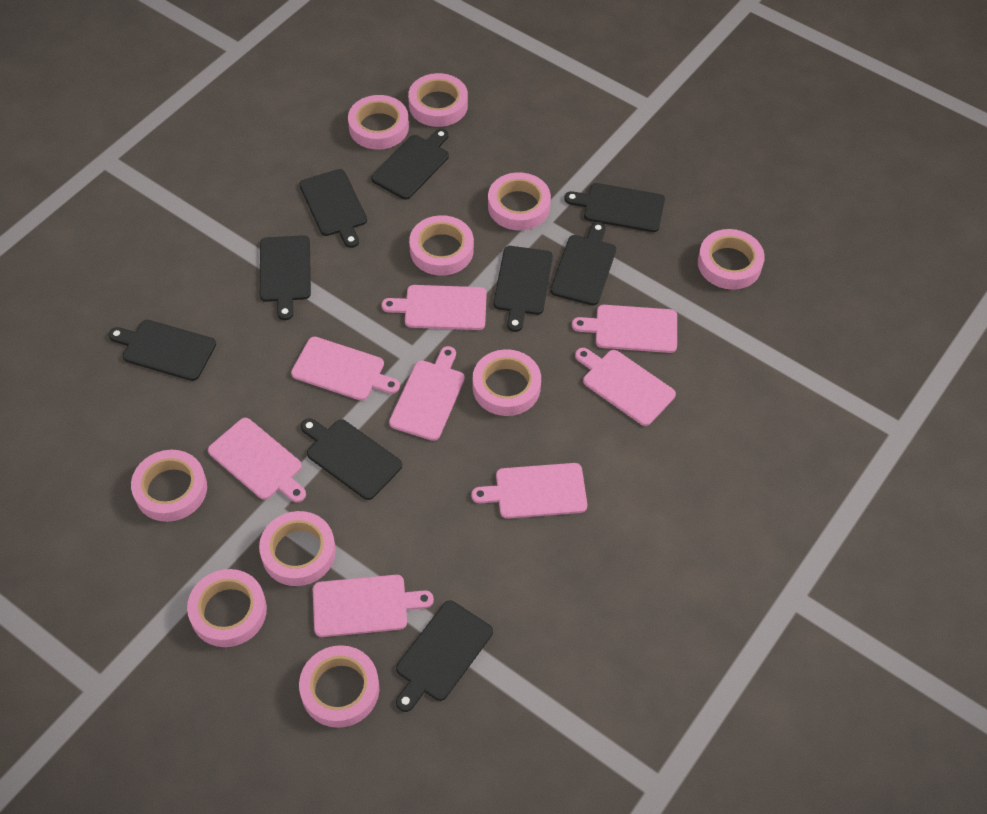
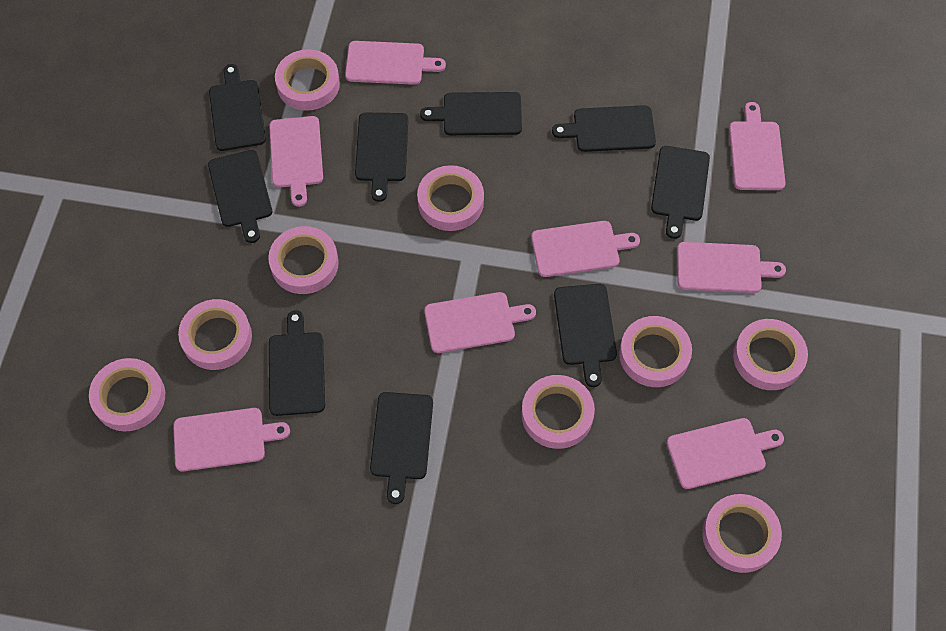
pink tape: 10 -> 9

